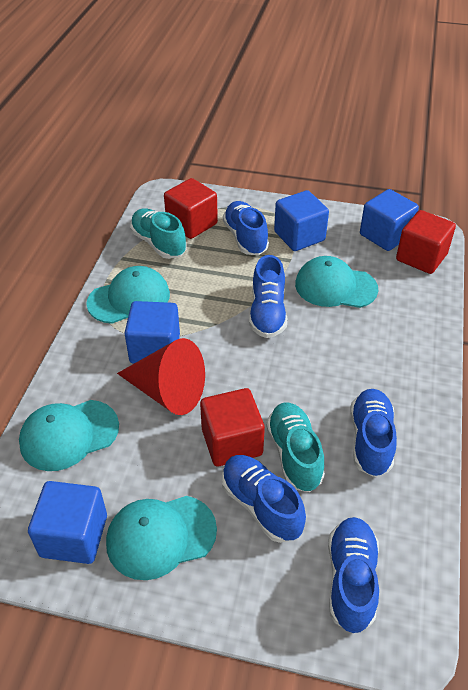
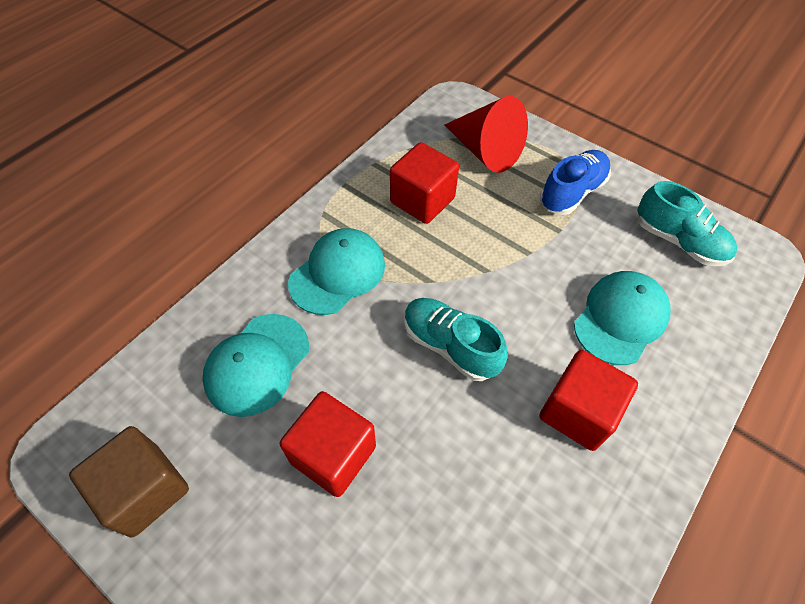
blue cube: 4 -> 0
blue shoe: 5 -> 1
brown cube: 0 -> 1
turquoise cap: 4 -> 3

